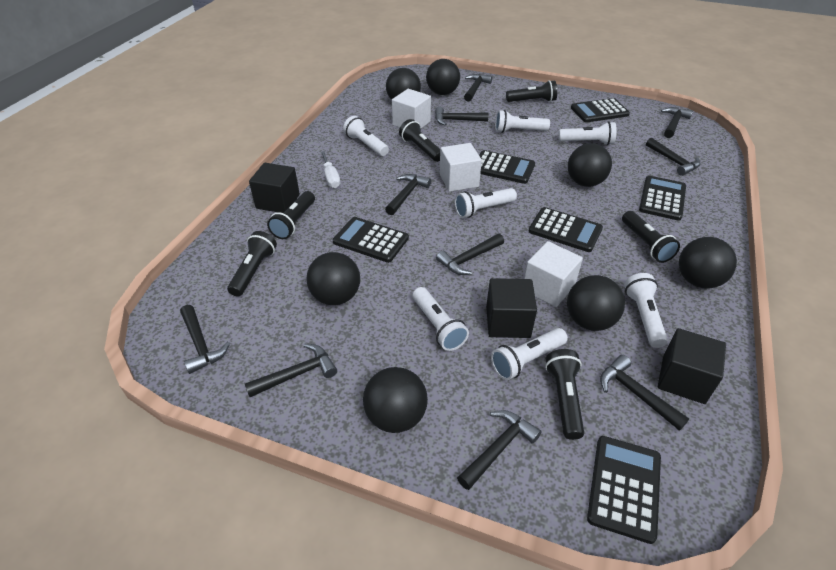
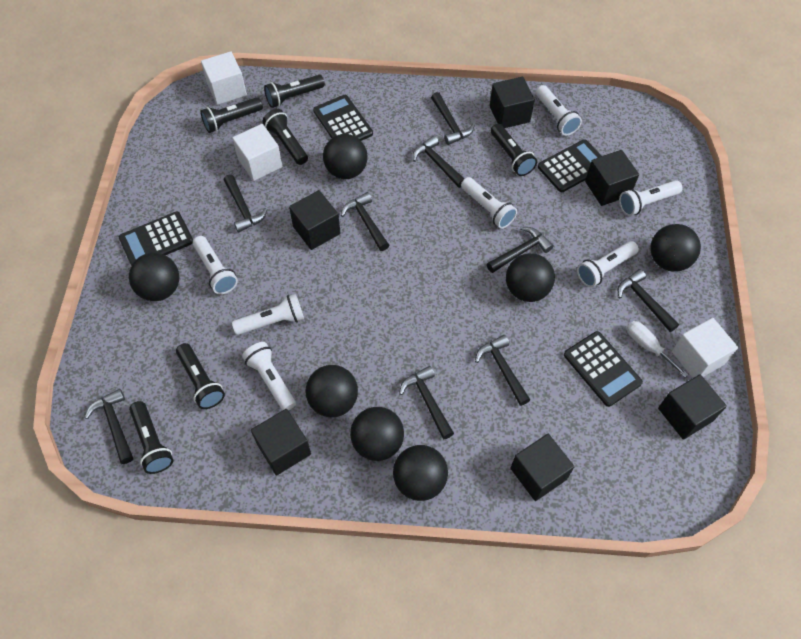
black calculator: 6 -> 4
black cube: 3 -> 6
black hammer: 10 -> 9

